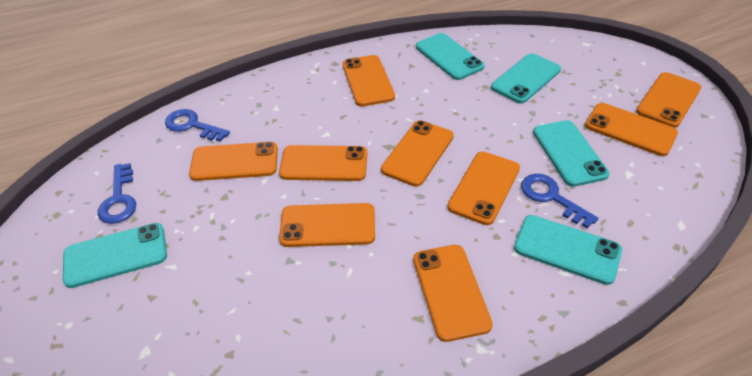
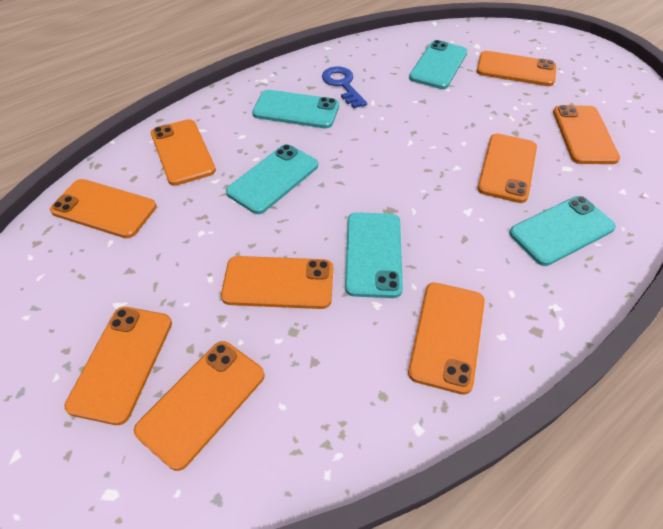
blue key: 3 -> 1

